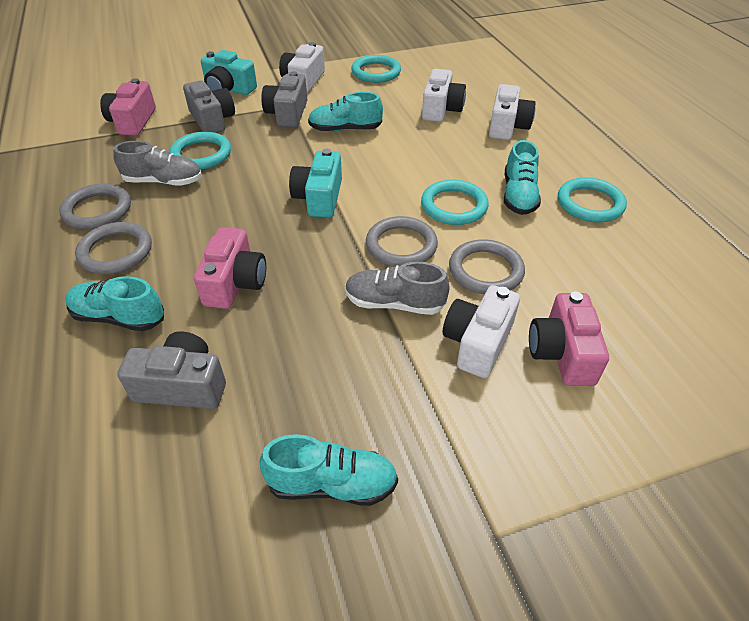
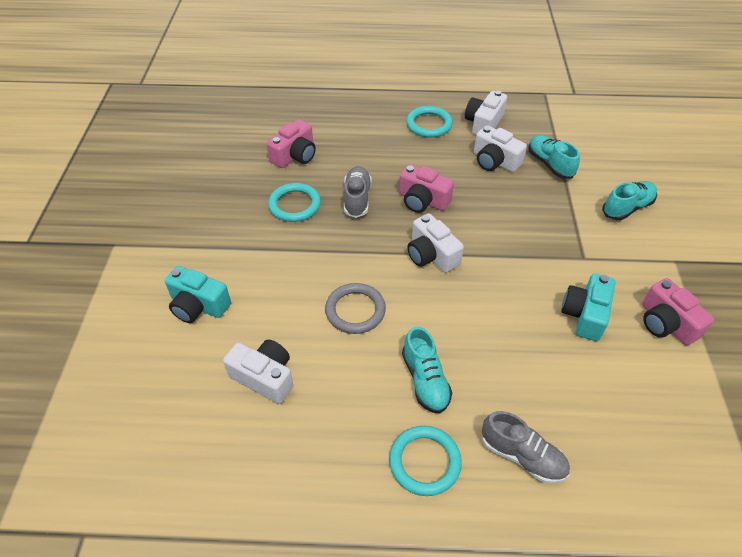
grey camera: 3 -> 0
grey ring: 4 -> 1
turquoise ring: 4 -> 3
turquoise shoe: 4 -> 3

